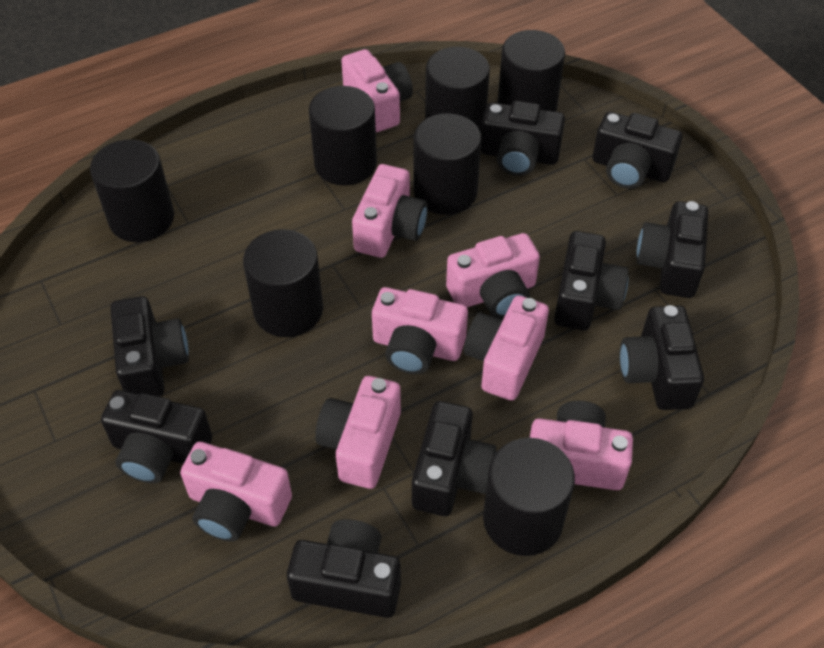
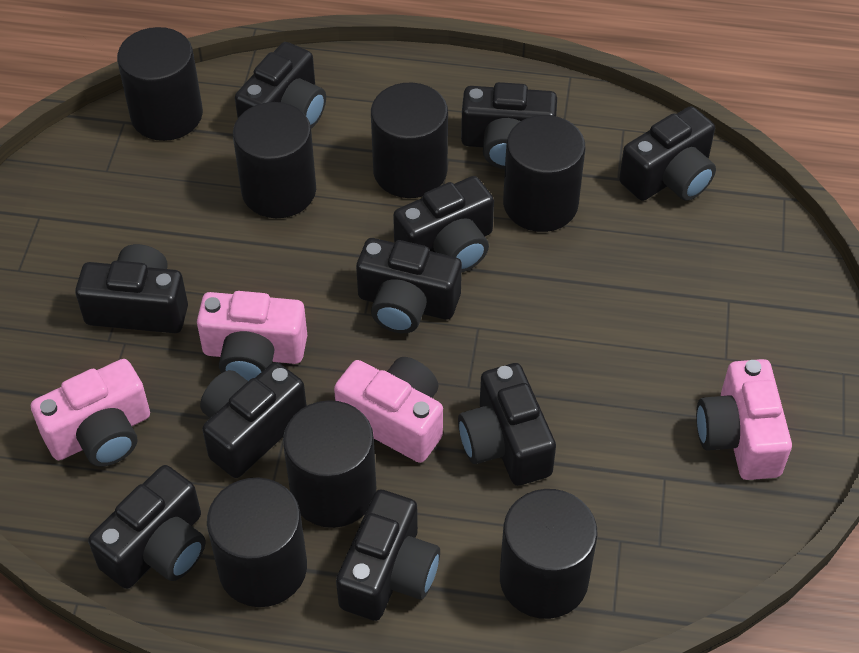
black camera: 9 -> 10
pink camera: 8 -> 4

